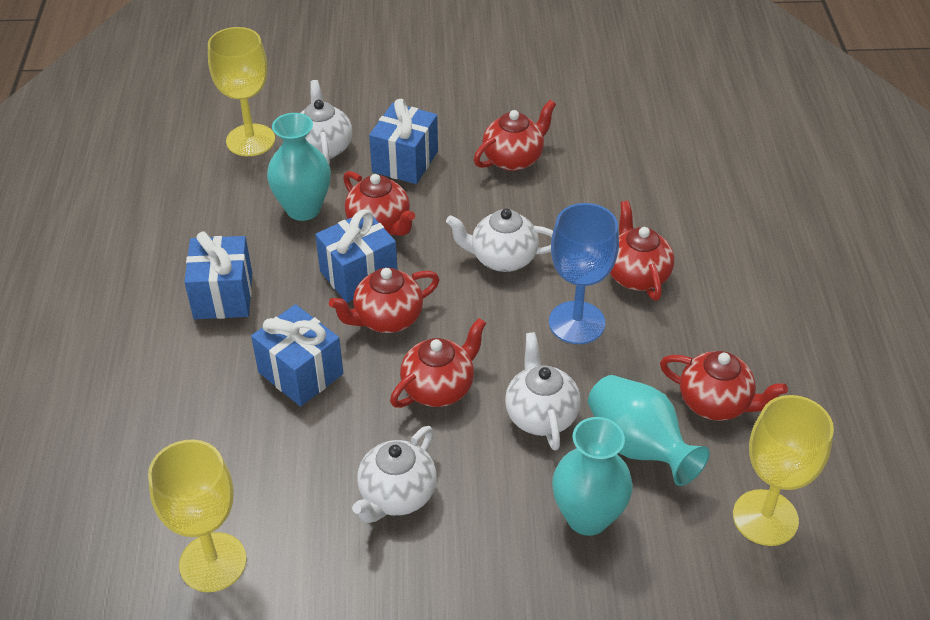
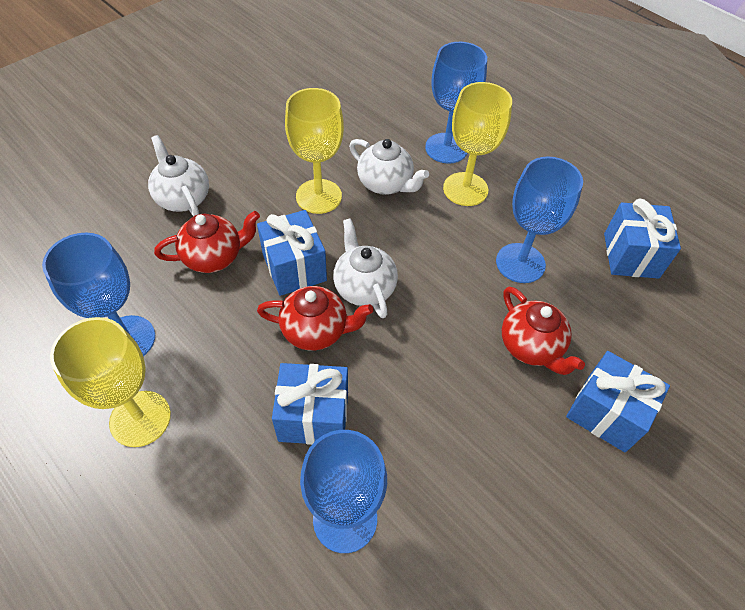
blue goblet: 1 -> 4
red teapot: 6 -> 3
turquoise vase: 3 -> 0
white teapot: 4 -> 3

